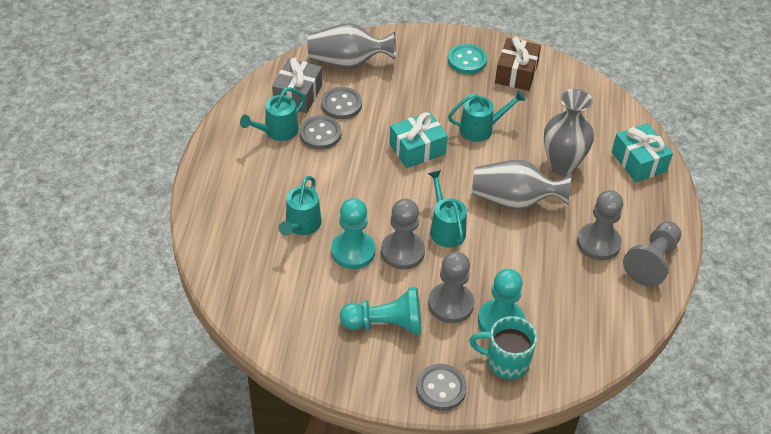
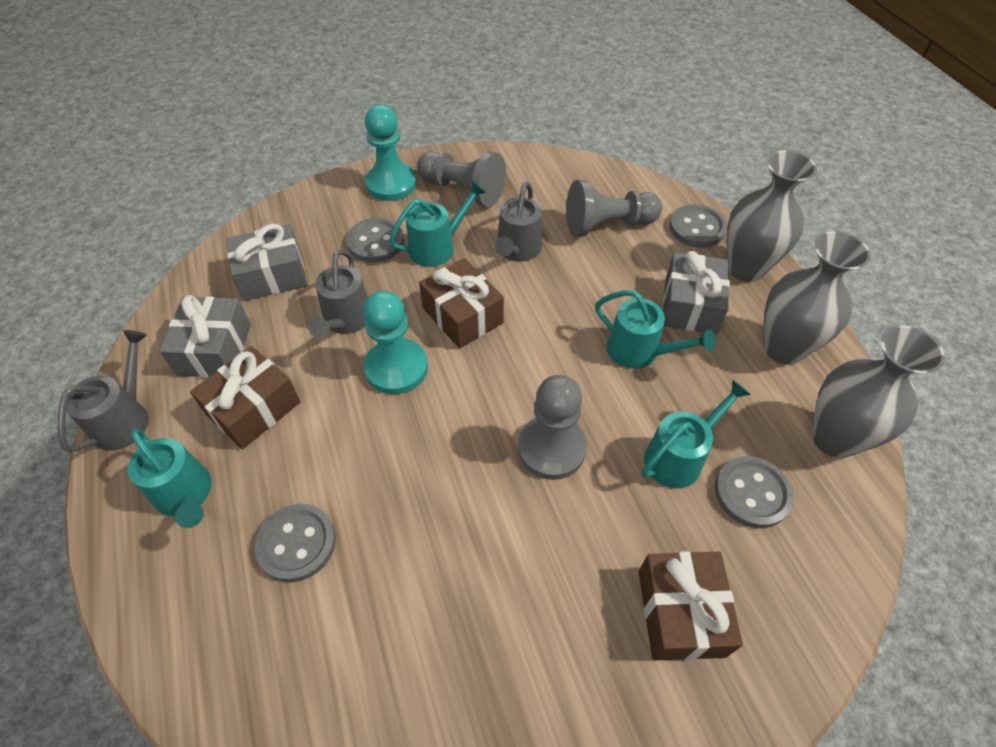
brown gift: 1 -> 3
grey button: 3 -> 4
grey gift: 1 -> 3
grey pawn: 4 -> 3
grey watering can: 0 -> 3
turquoise button: 1 -> 0
turquoise gift: 2 -> 0
turquoise mug: 1 -> 0
turquoise pawn: 3 -> 2

